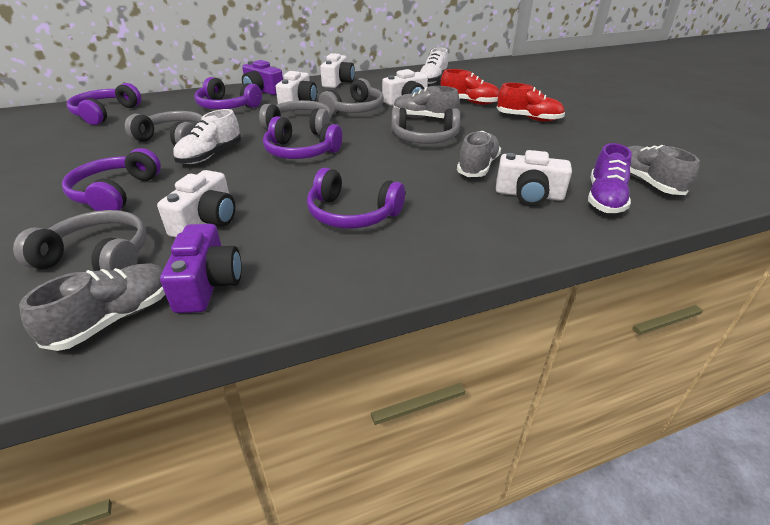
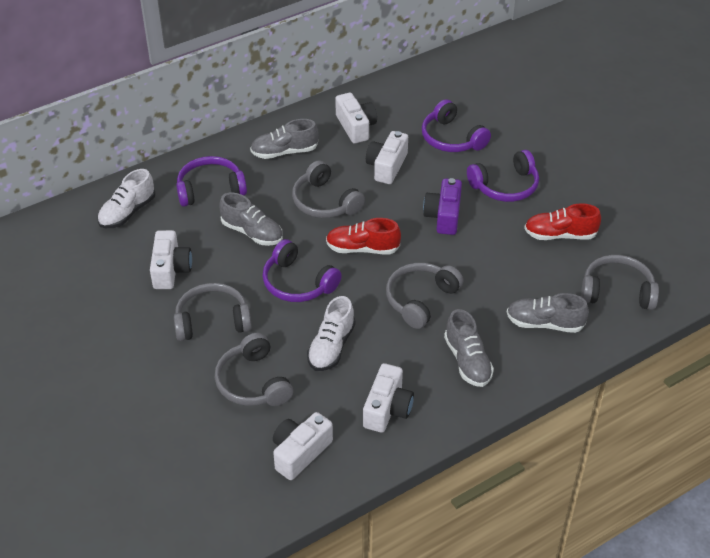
purple camera: 2 -> 1
purple headphones: 5 -> 4
purple shoe: 1 -> 0

